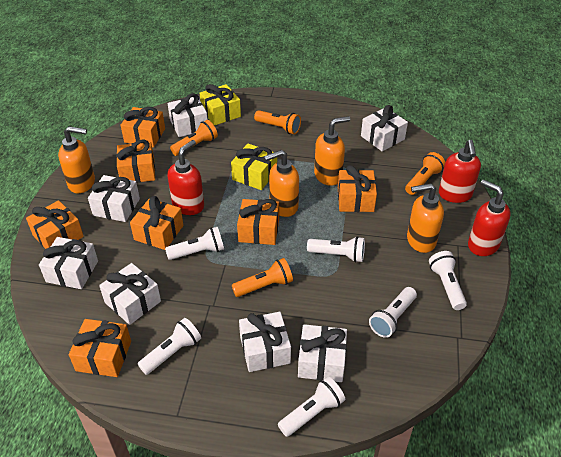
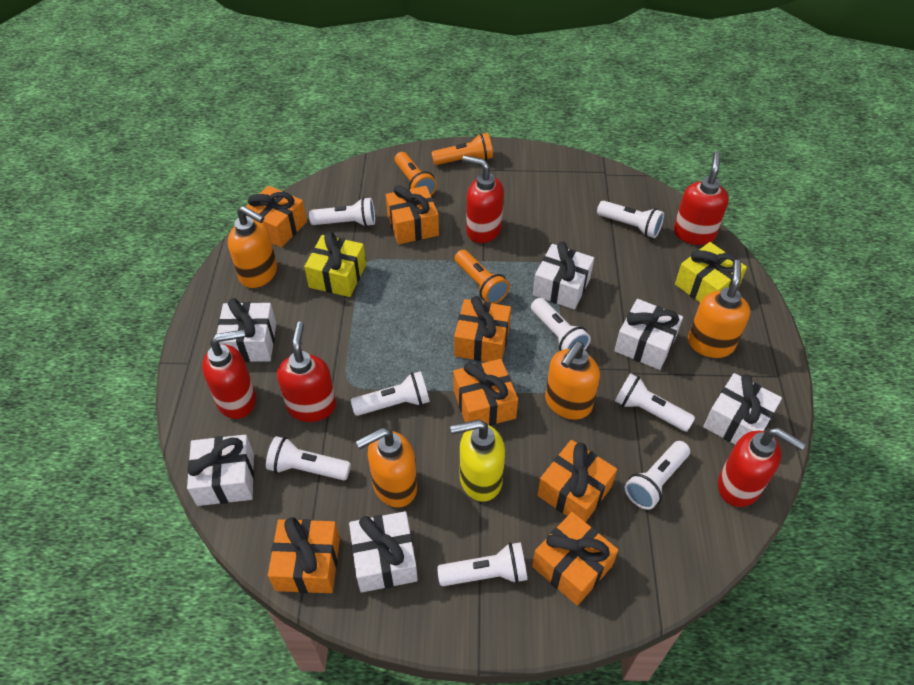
orange flashlight: 4 -> 3
red soap dispenser: 3 -> 5
white flashlight: 6 -> 8
white gift: 7 -> 6
yellow soap dispenser: 0 -> 1

